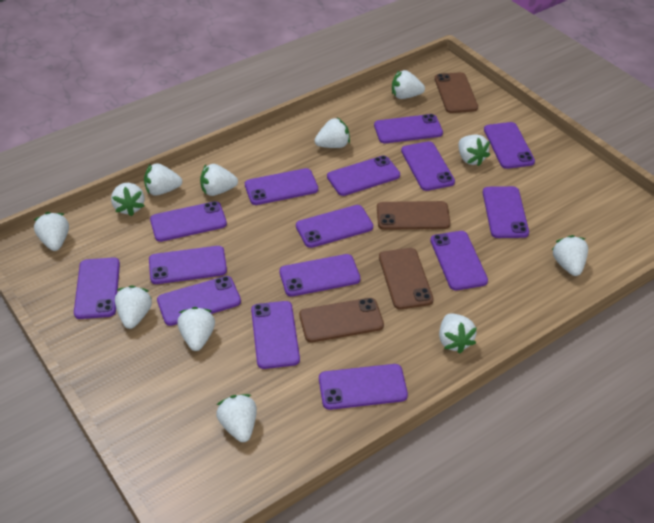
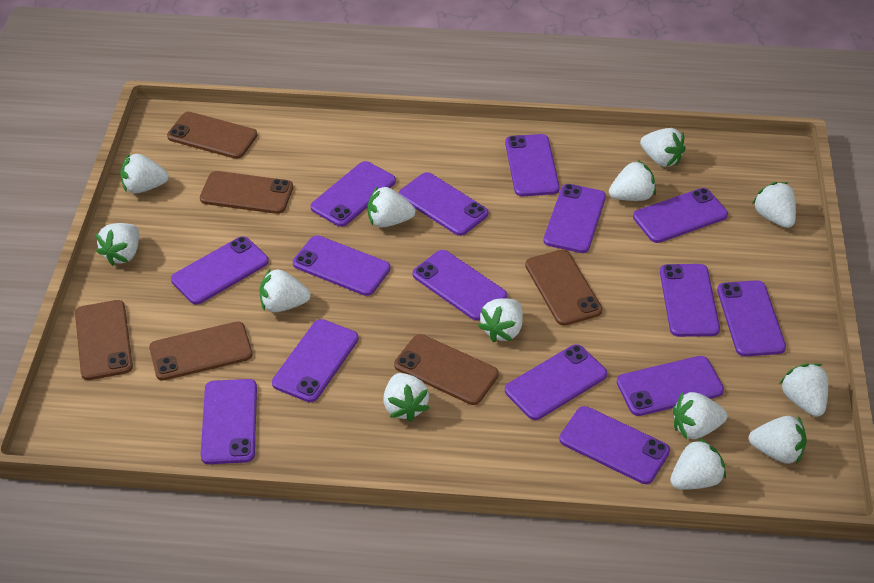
brown phone: 4 -> 6
white strawberry: 12 -> 13

